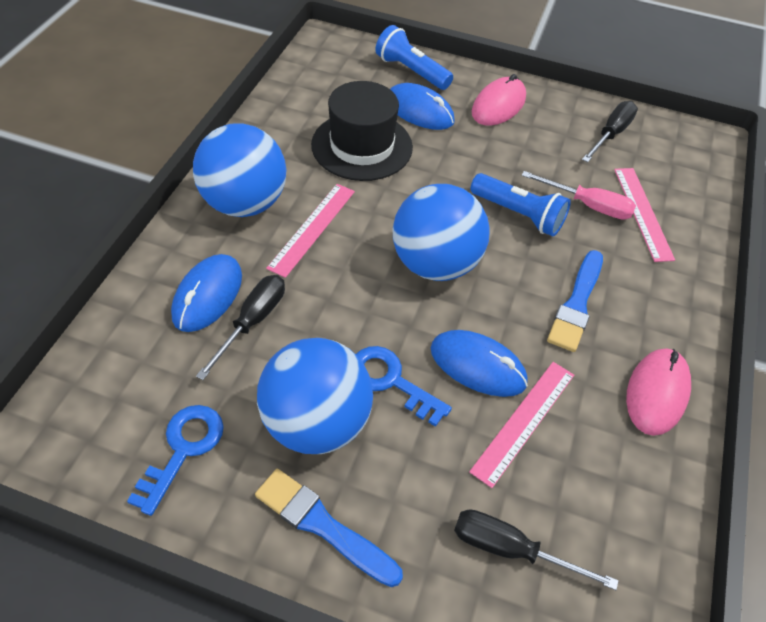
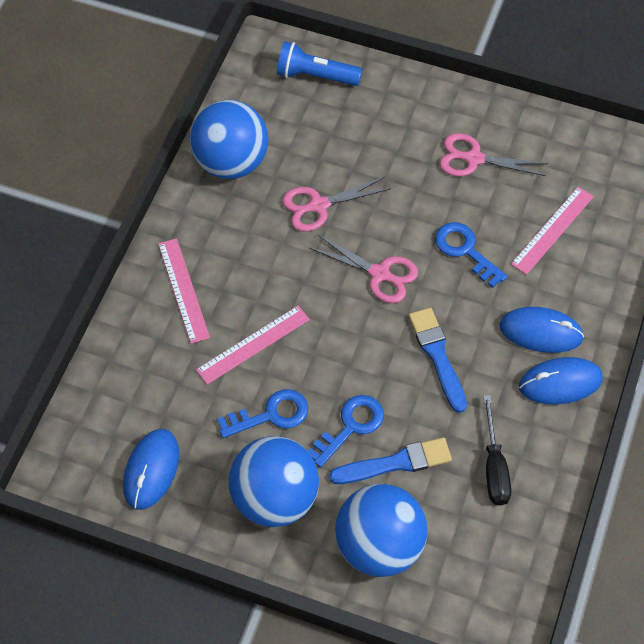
black hat: 1 -> 0
black screwdriver: 3 -> 1
blue flashlight: 2 -> 1
blue key: 2 -> 3
pink mouse: 2 -> 0
pink scissors: 0 -> 3
pink screwdriver: 1 -> 0

